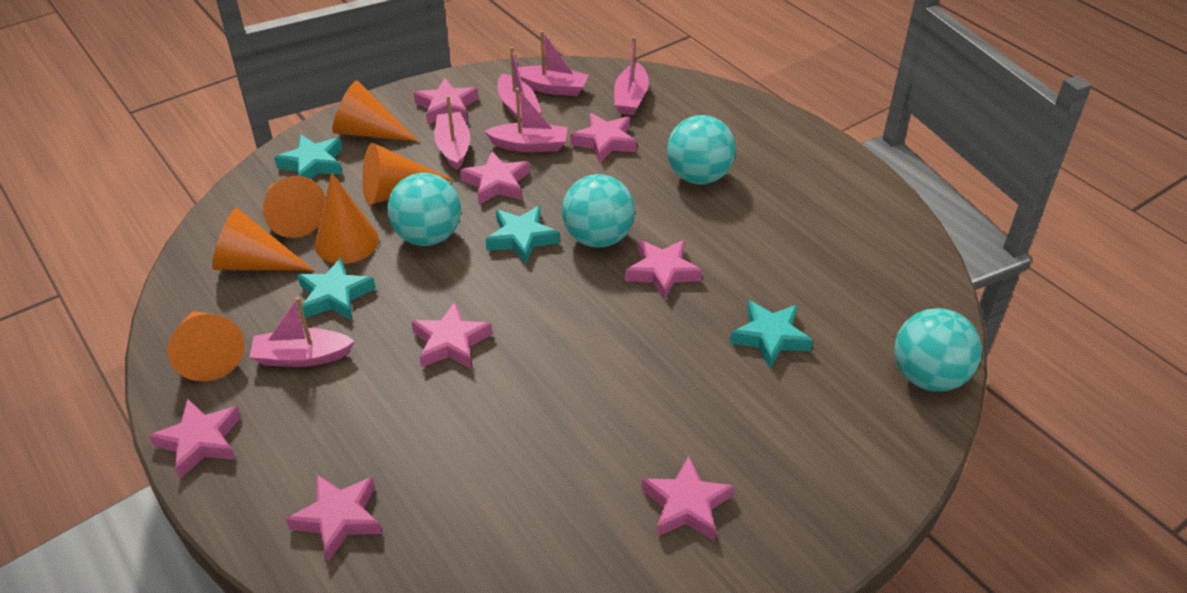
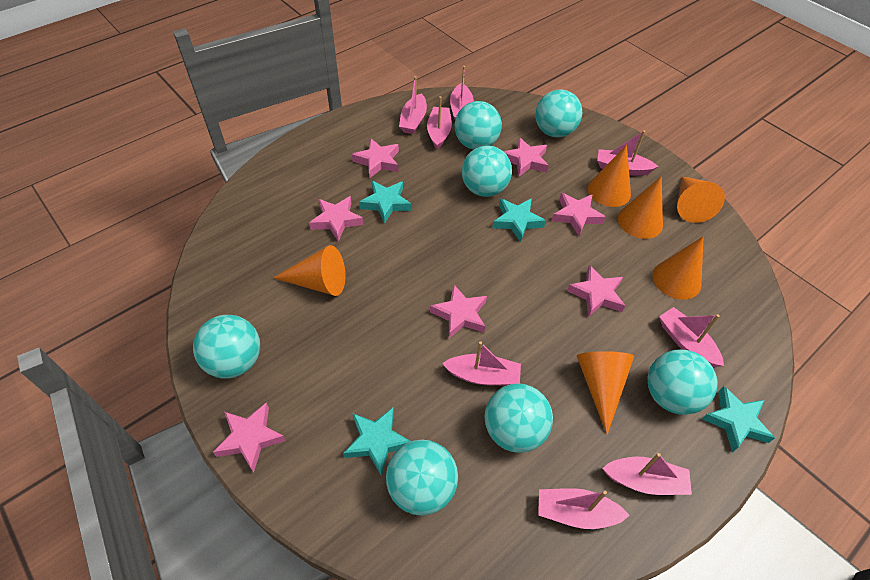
pink boat: 6 -> 8
pink star: 8 -> 7
turquoise ball: 4 -> 7

